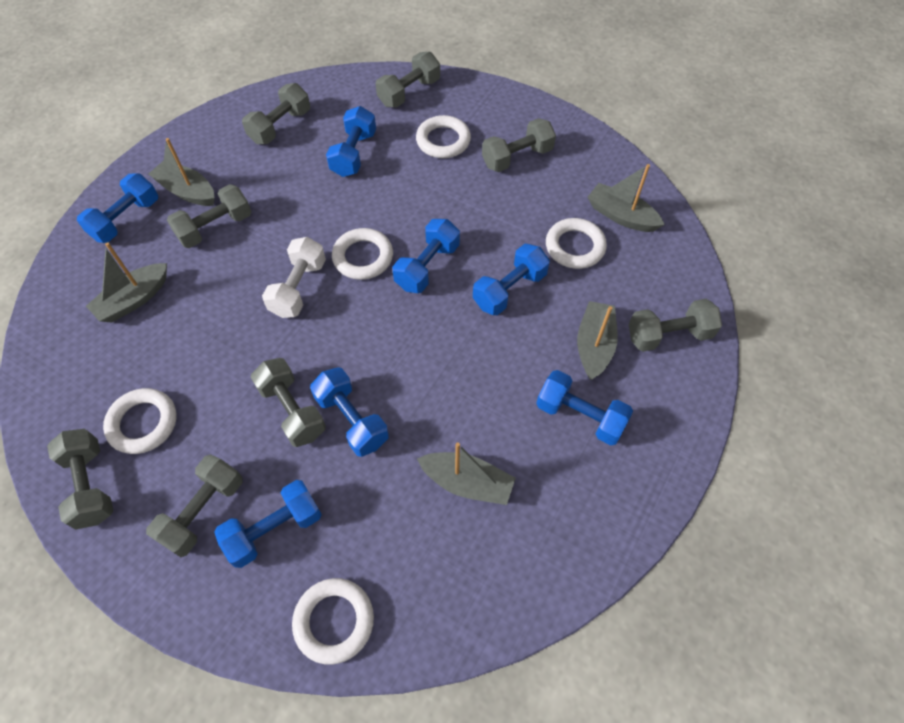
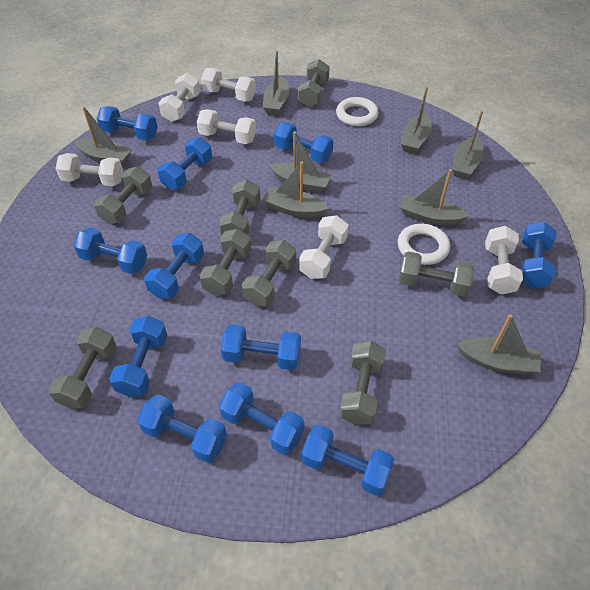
blue dumbbell: 7 -> 11
grey boat: 5 -> 8
white dumbbell: 1 -> 6
white ring: 5 -> 2

